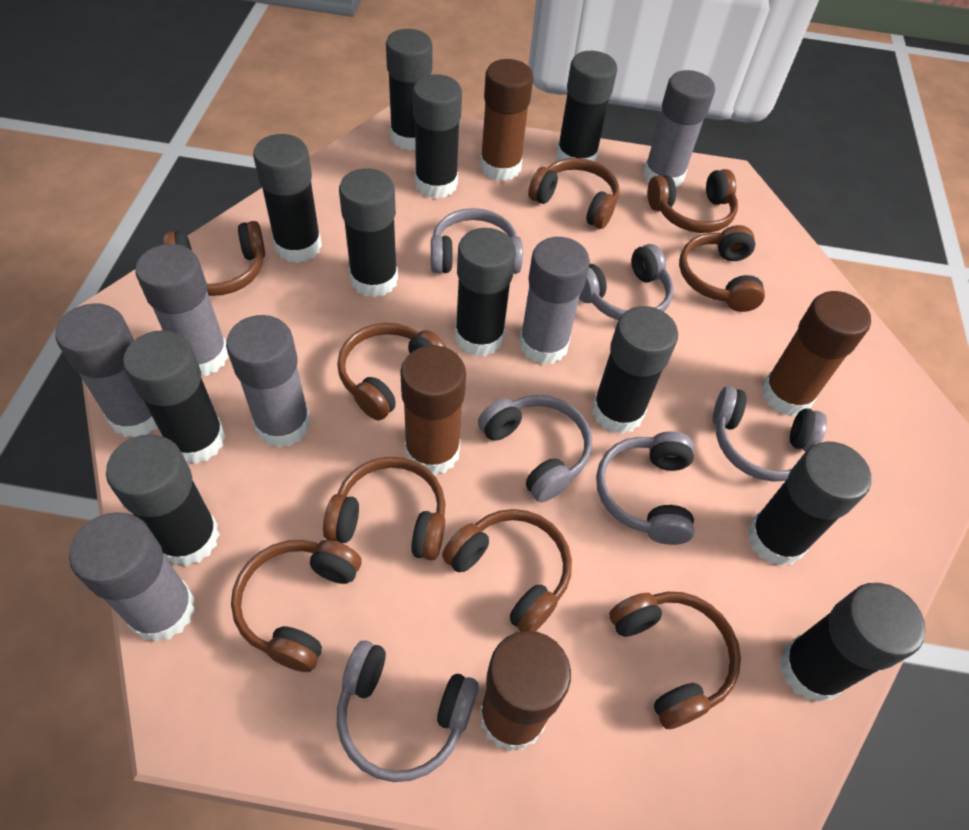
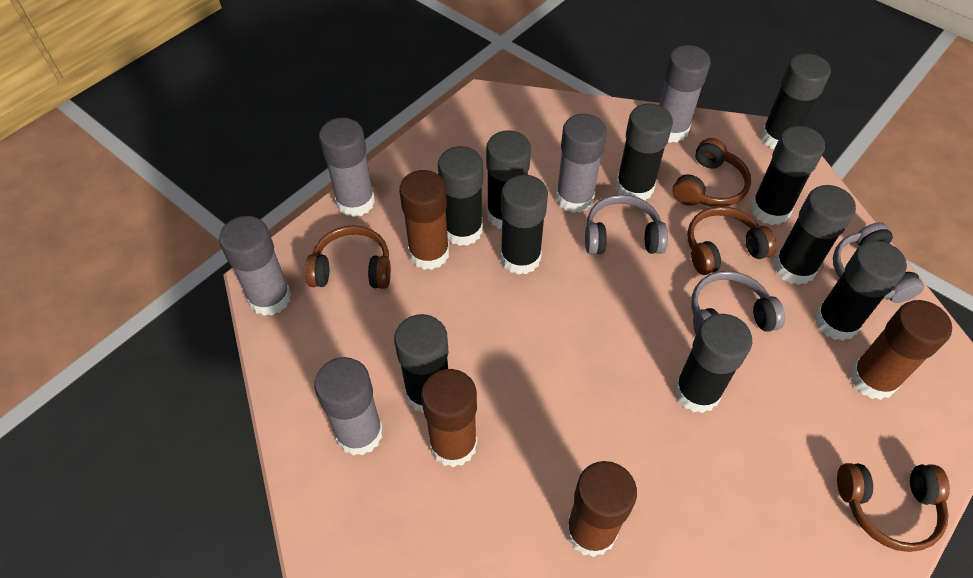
black glue stick: 11 -> 10
brown headphones: 9 -> 4
grey glue stick: 6 -> 5
grey headphones: 6 -> 3

